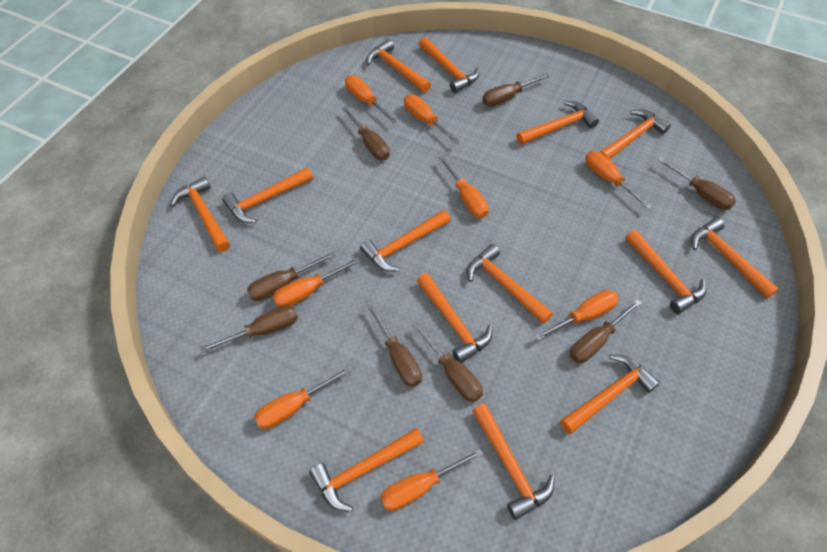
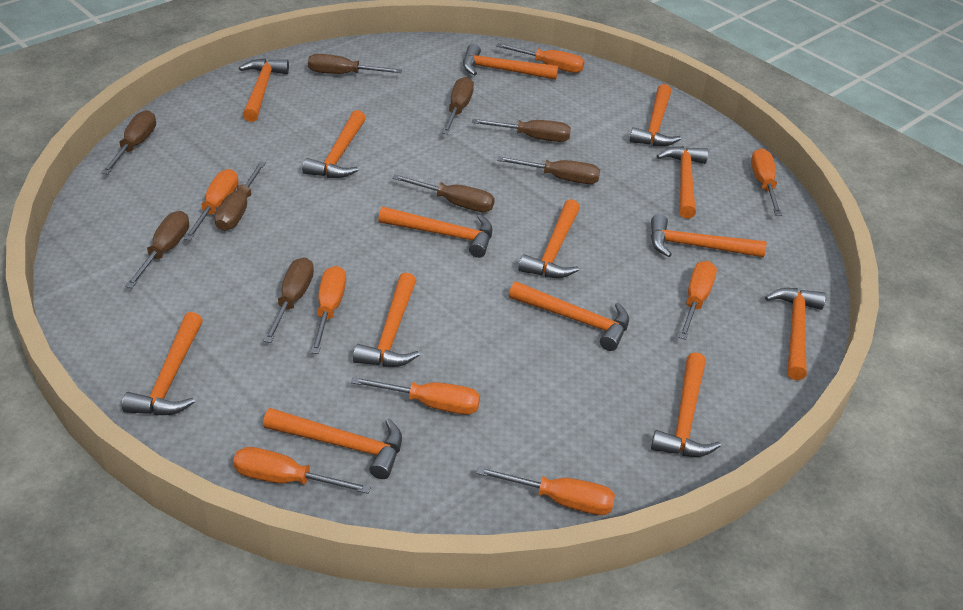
brown screwdriver: 8 -> 9

